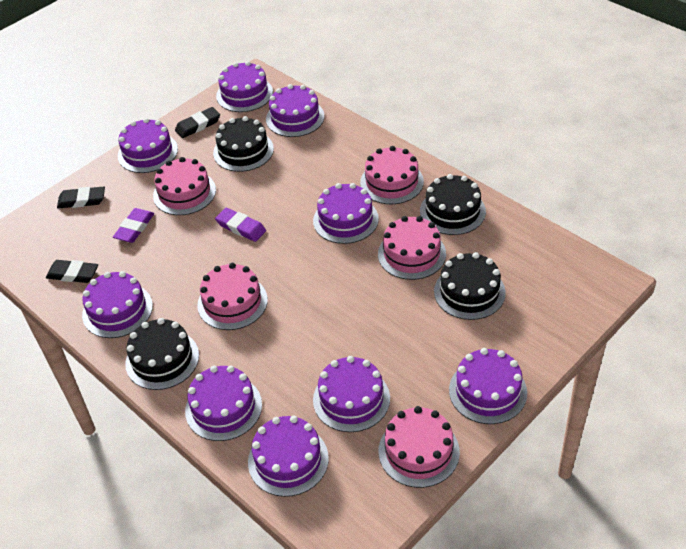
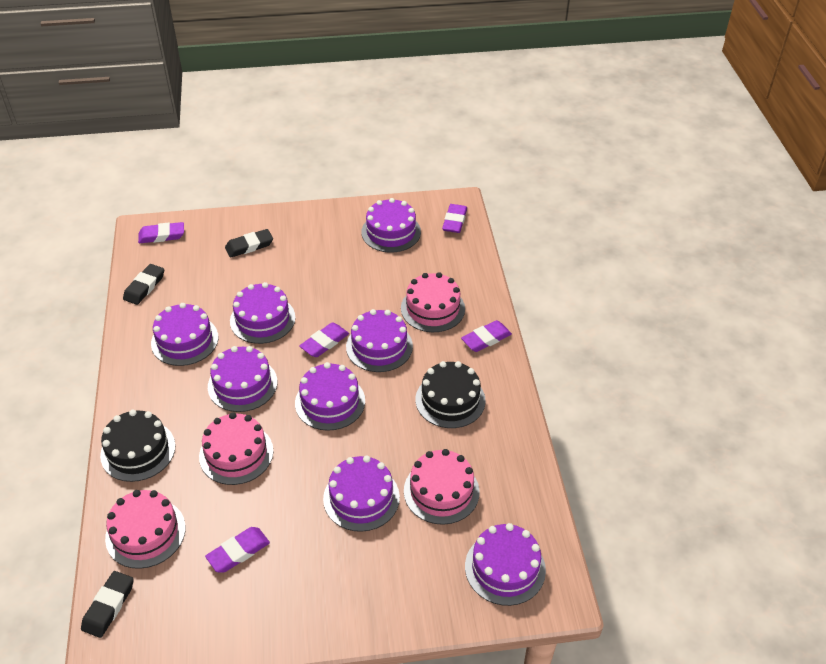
black cake: 4 -> 2
pink cake: 5 -> 4
purple cake: 9 -> 8
purple eraser: 2 -> 5

